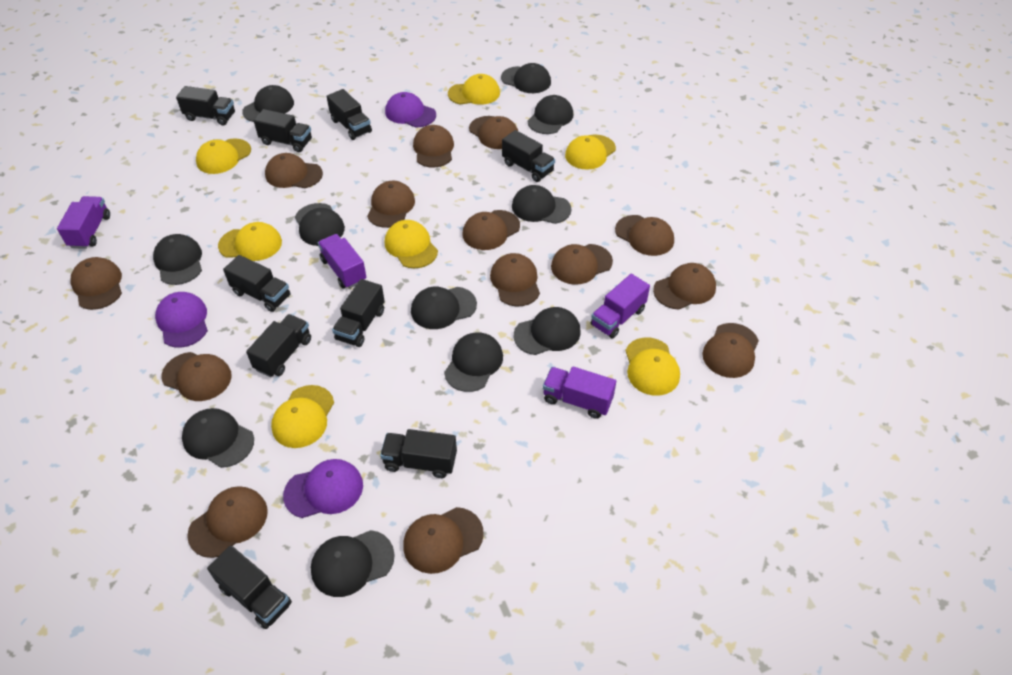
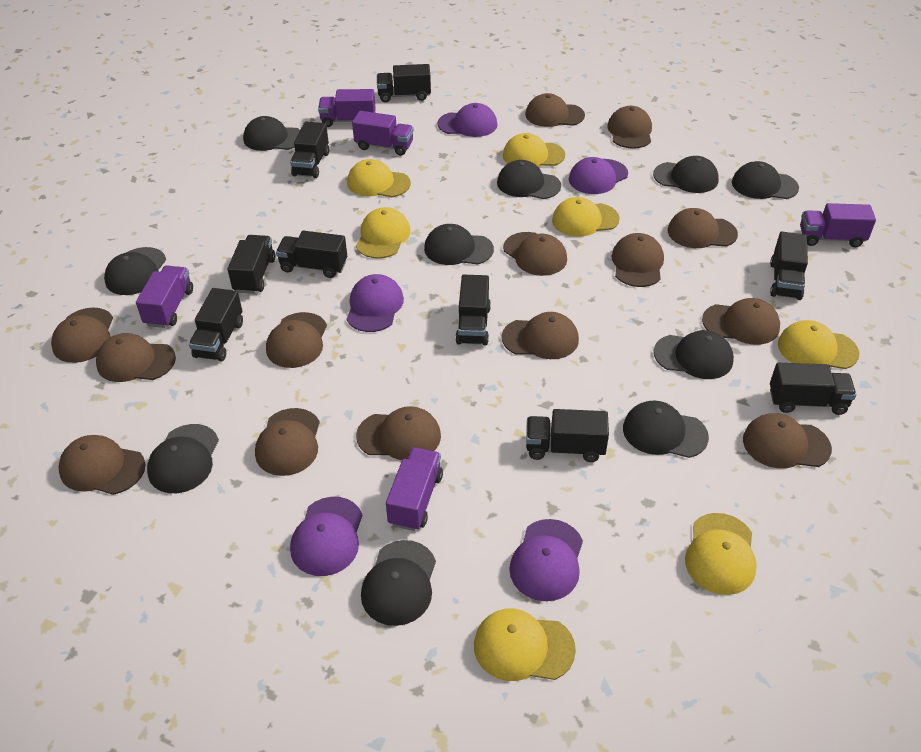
black cap: 11 -> 10
purple cap: 3 -> 5
purple truck: 4 -> 5

